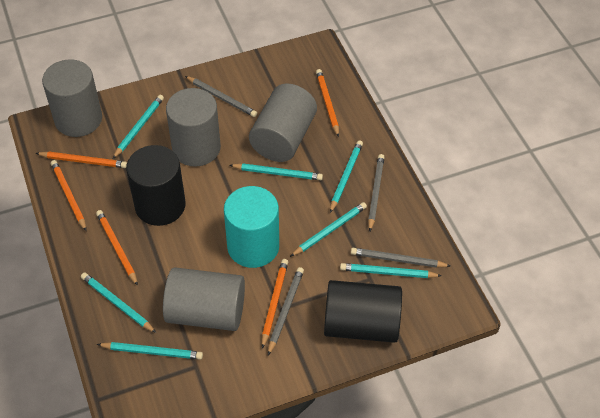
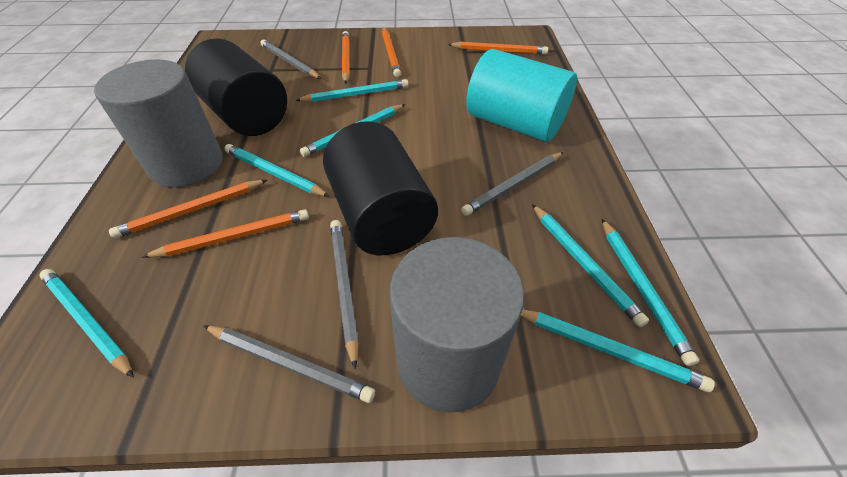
grey cylinder: 4 -> 2

